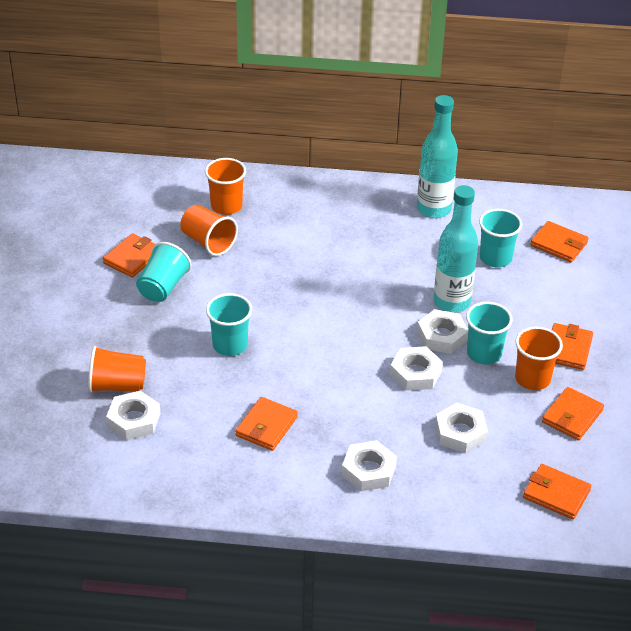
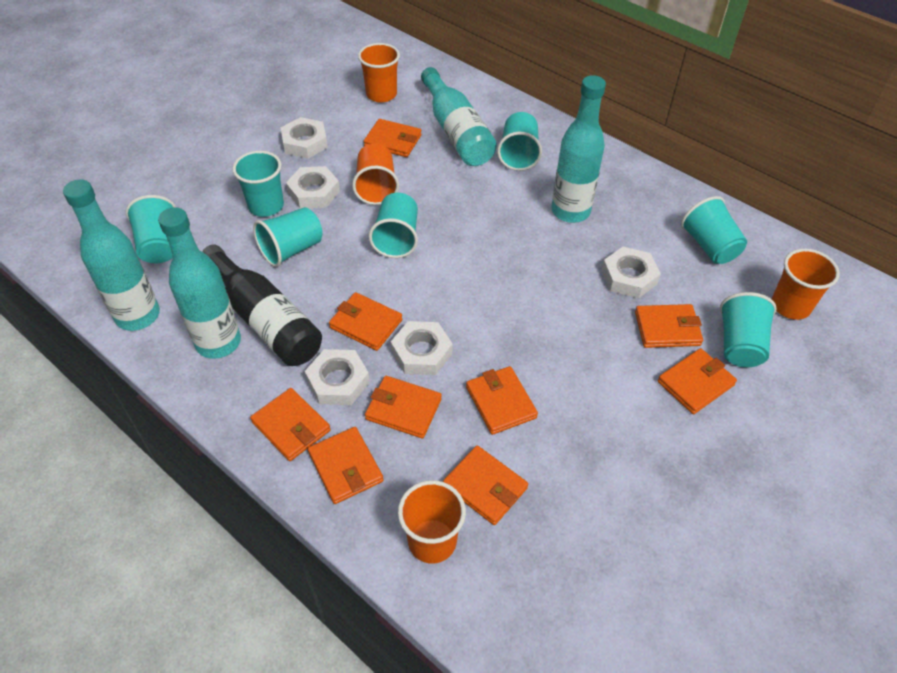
black bottle: 0 -> 1
orange wallet: 6 -> 9
turquoise bottle: 2 -> 4
turquoise cup: 4 -> 7

